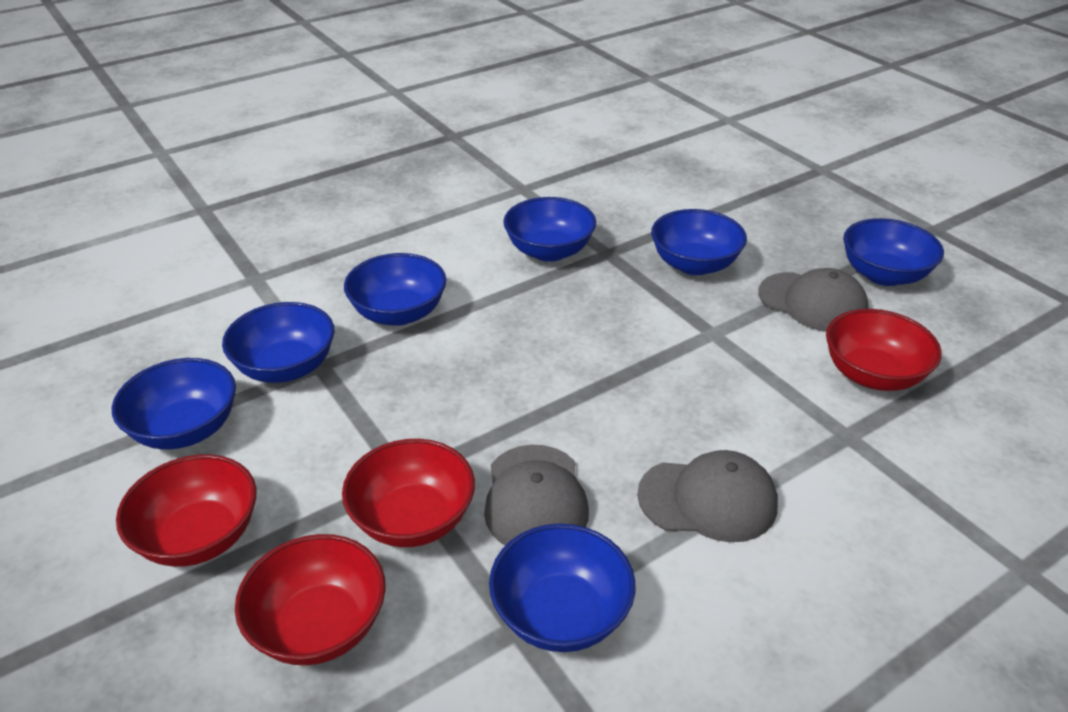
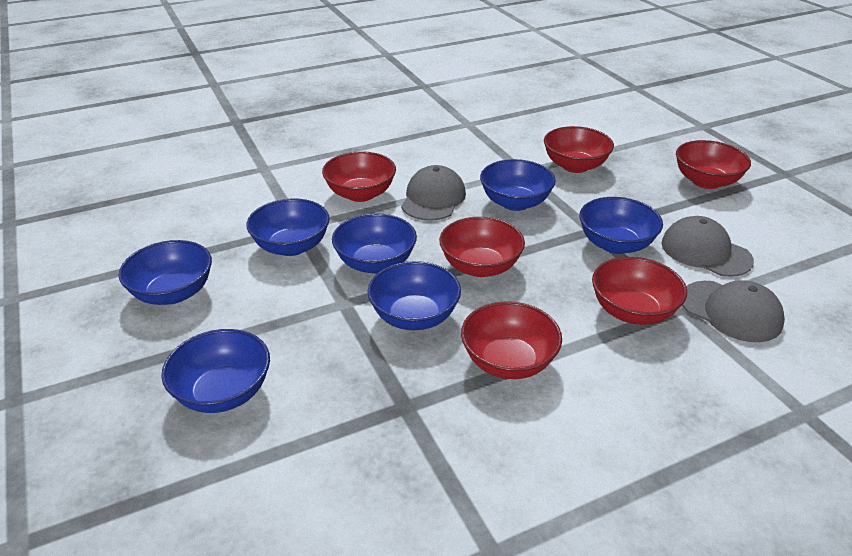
red bowl: 4 -> 6

